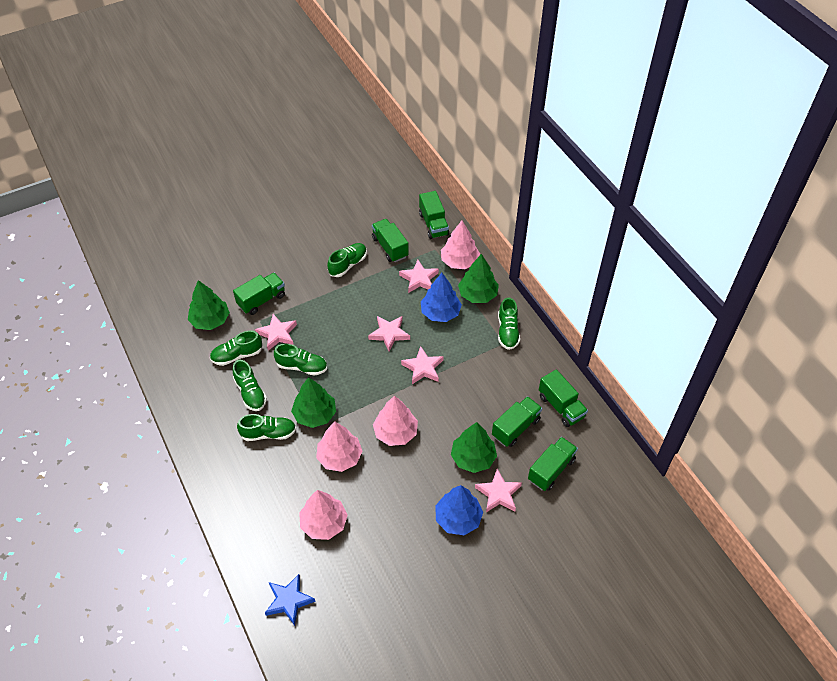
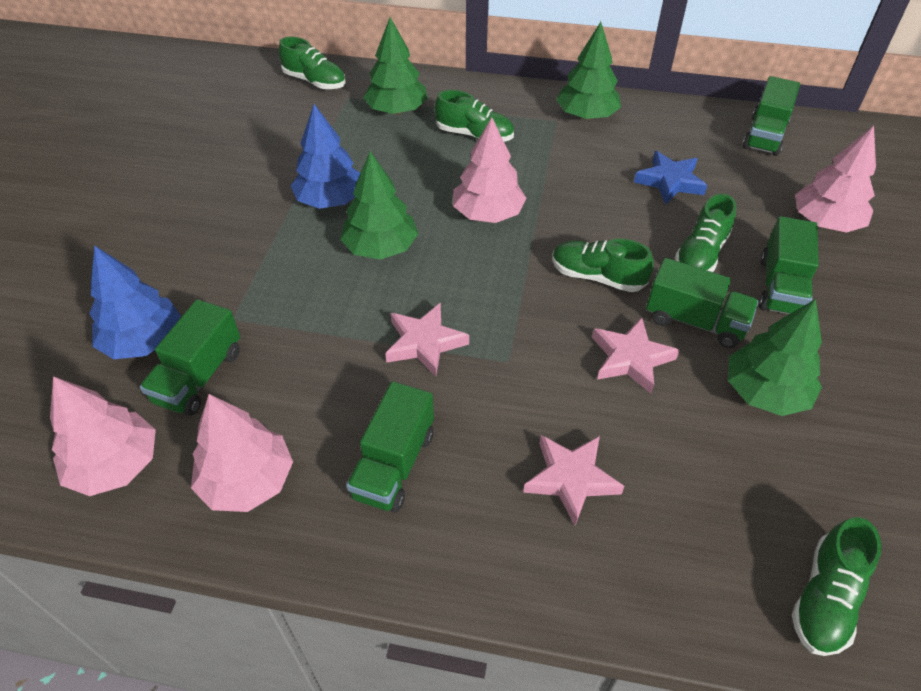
green shoe: 6 -> 5
green truck: 6 -> 5
pink star: 5 -> 3

